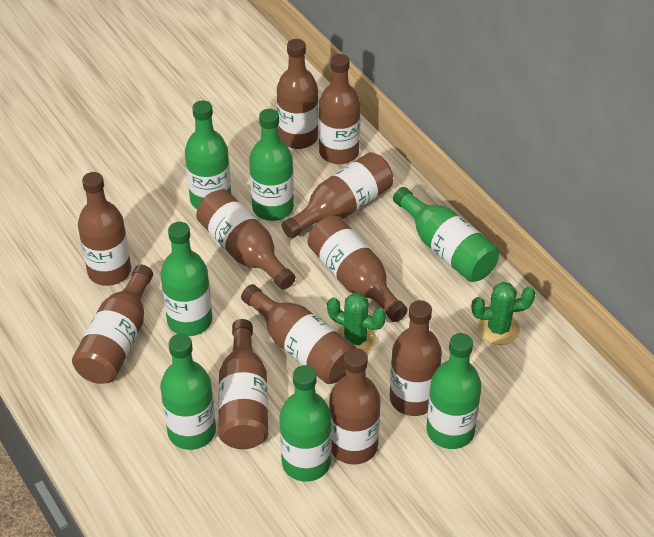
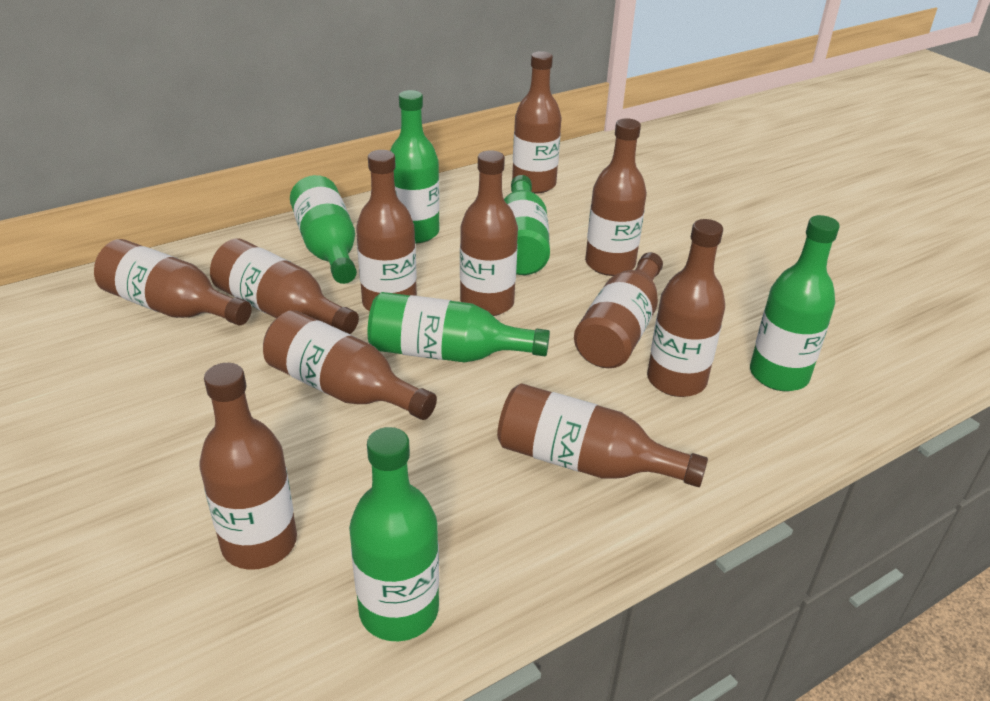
green bottle: 7 -> 6
green cactus: 2 -> 0

